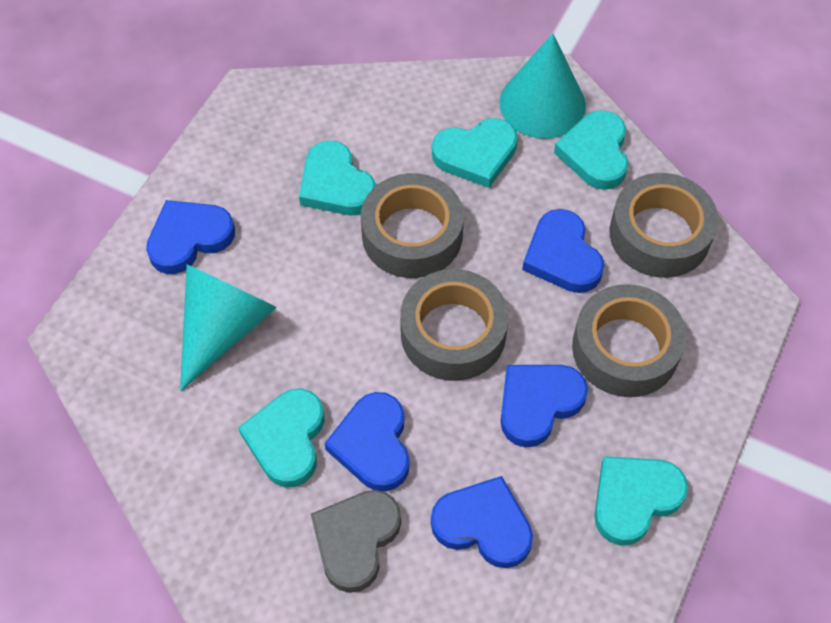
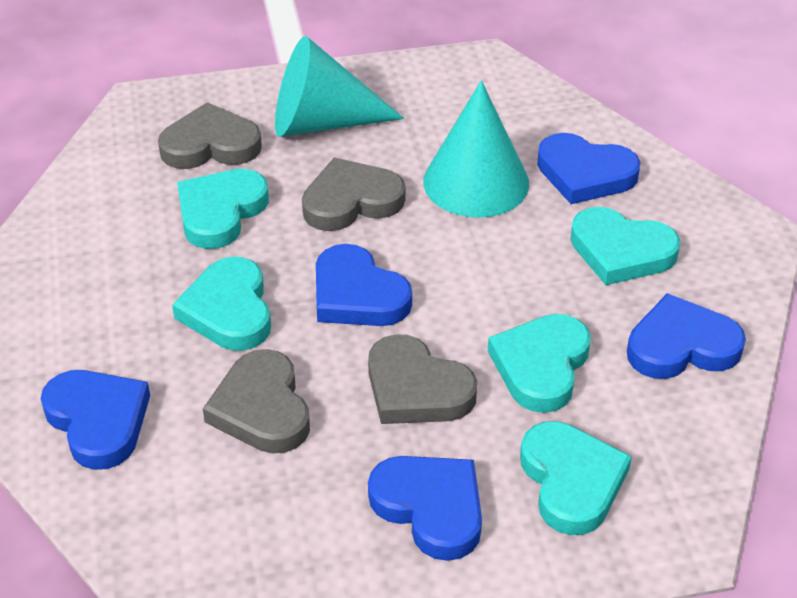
grey heart: 1 -> 4
grey tape: 4 -> 0

